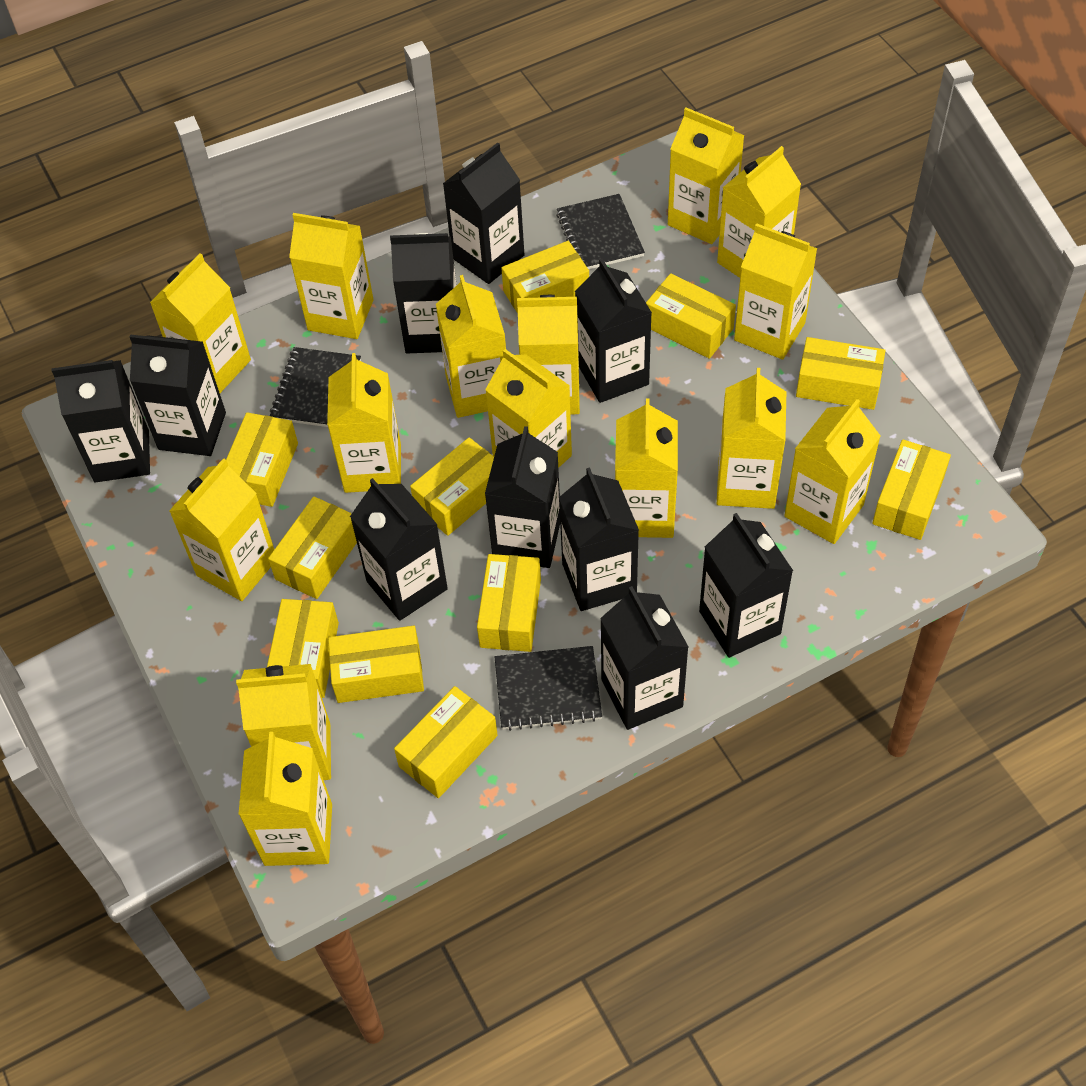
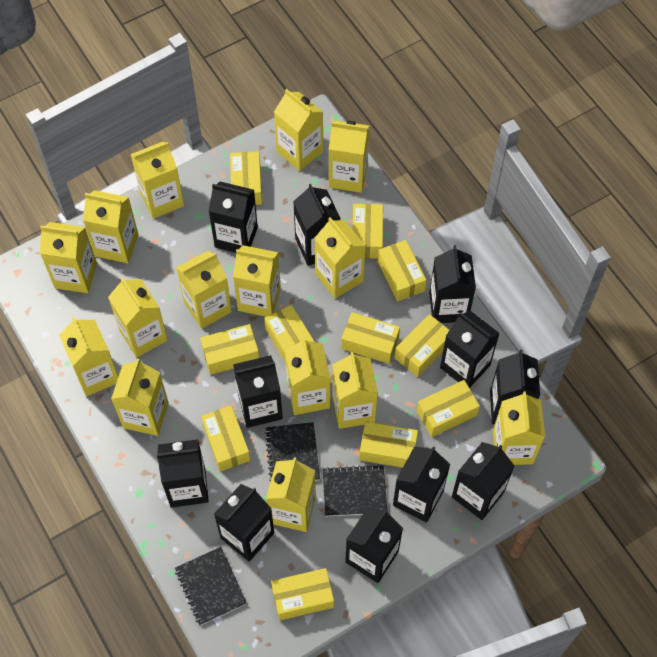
black carton: 10 -> 11

